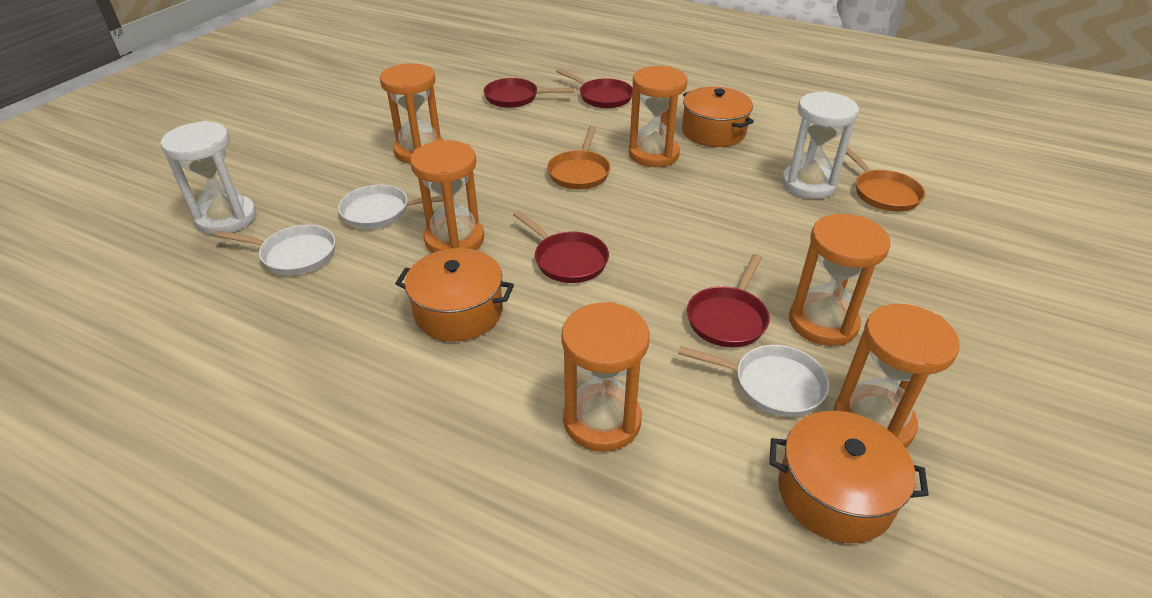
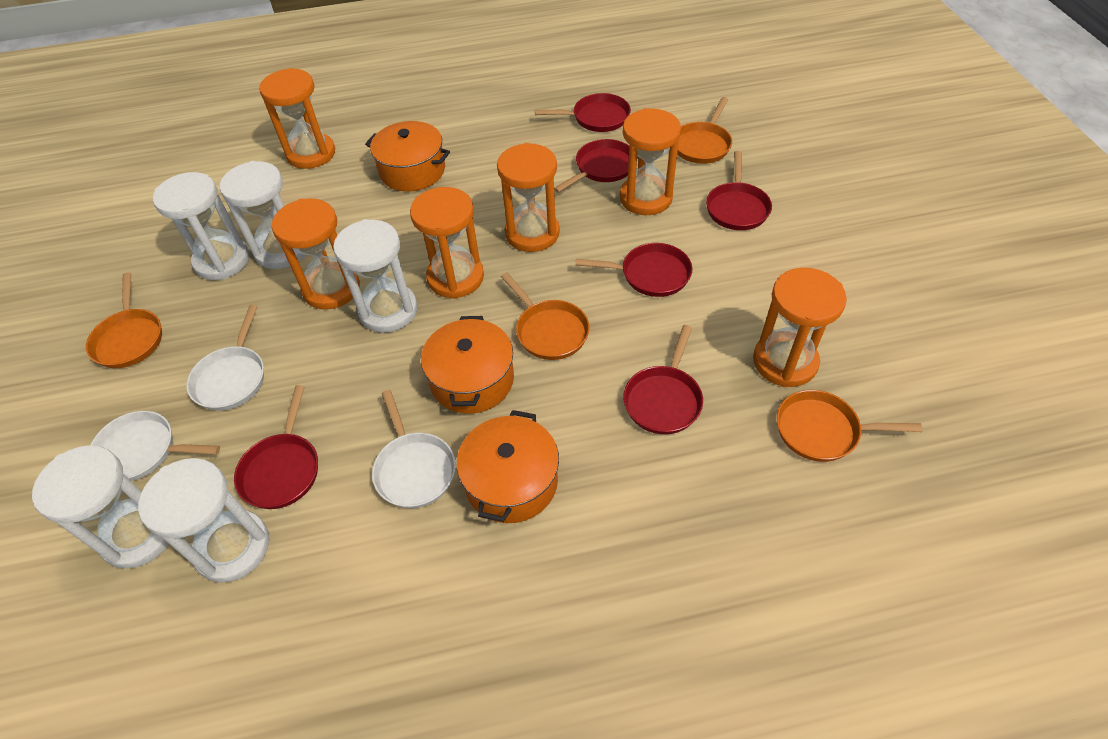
orange pan: 2 -> 4
red pan: 4 -> 6
white hourglass: 2 -> 5

